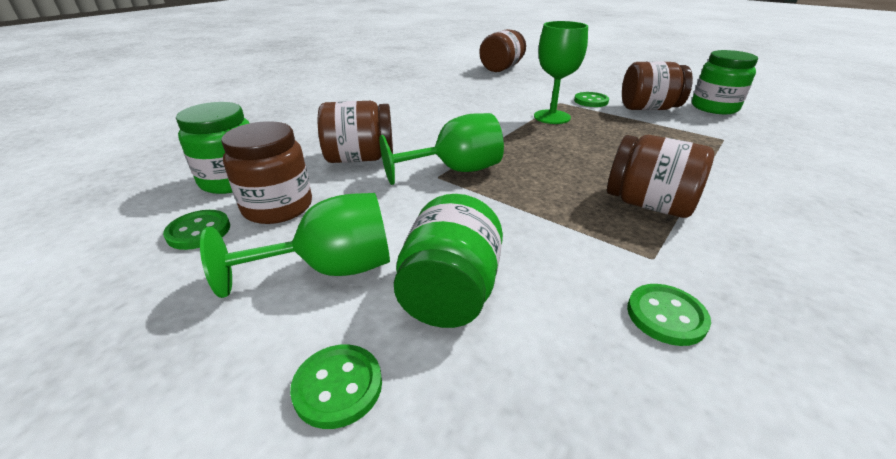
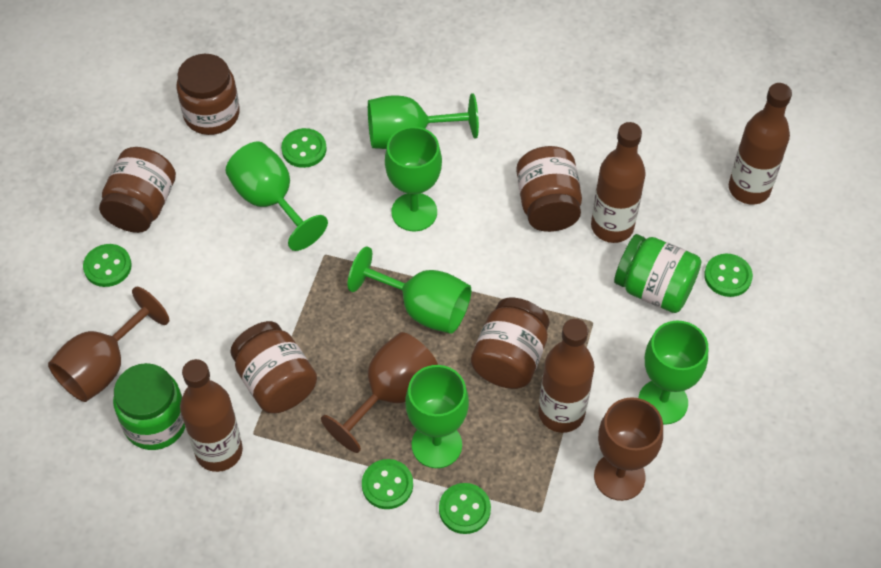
brown bottle: 0 -> 4
brown goblet: 0 -> 3
green button: 4 -> 5
green goblet: 3 -> 6
green jar: 3 -> 2

